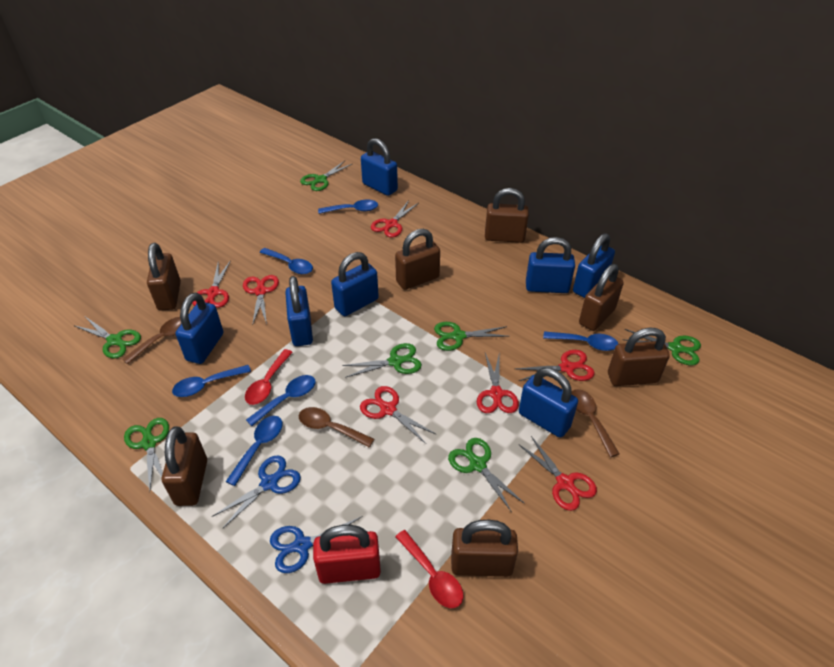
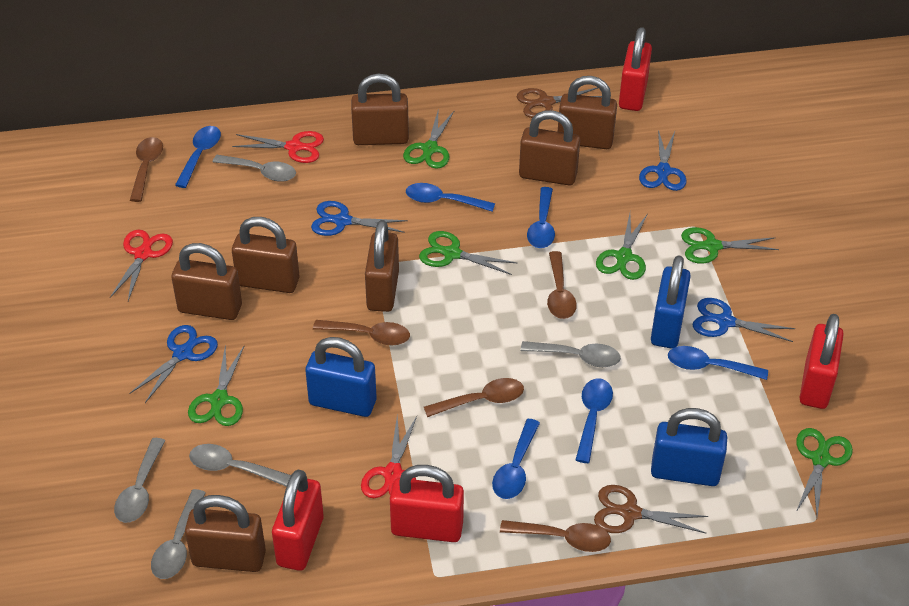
blue padlock: 7 -> 3
blue scissors: 2 -> 4
brown scissors: 0 -> 2
brown spoon: 3 -> 5
green scissors: 7 -> 6
grey spoon: 0 -> 5
red padlock: 1 -> 4
red scissors: 7 -> 3
red spoon: 2 -> 0

